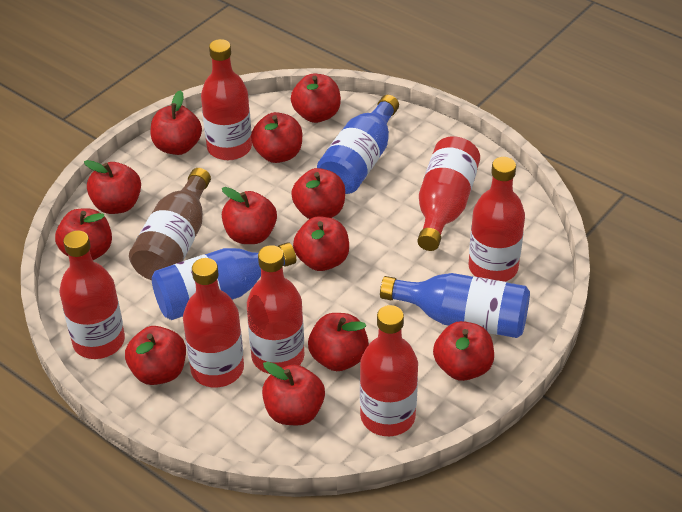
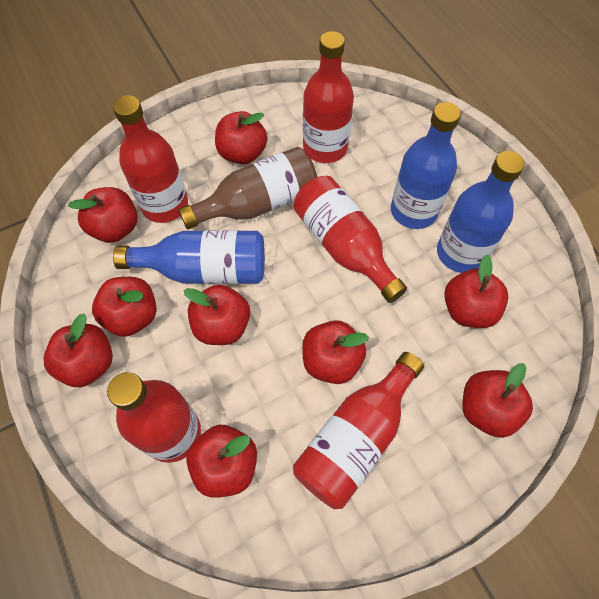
red apple: 12 -> 9
red bottle: 7 -> 5

